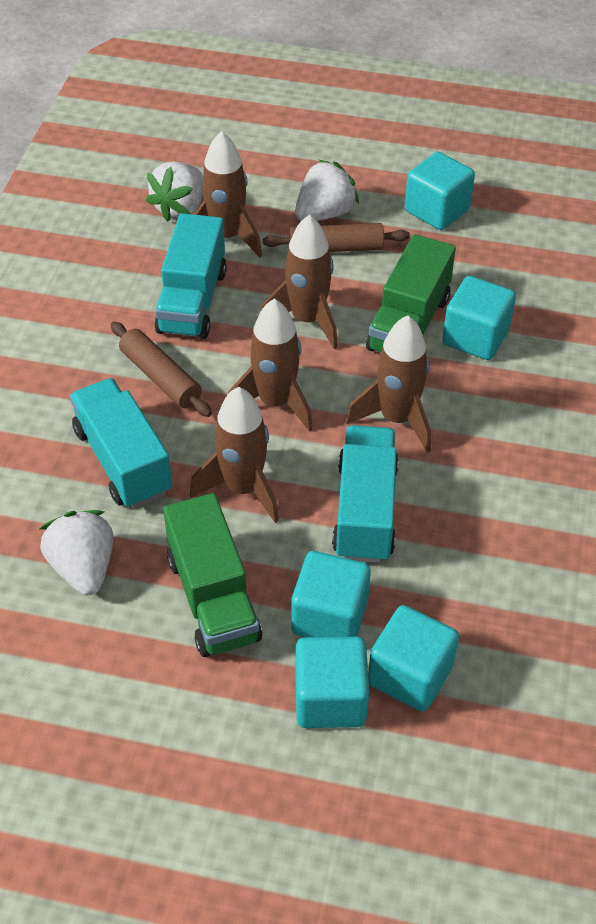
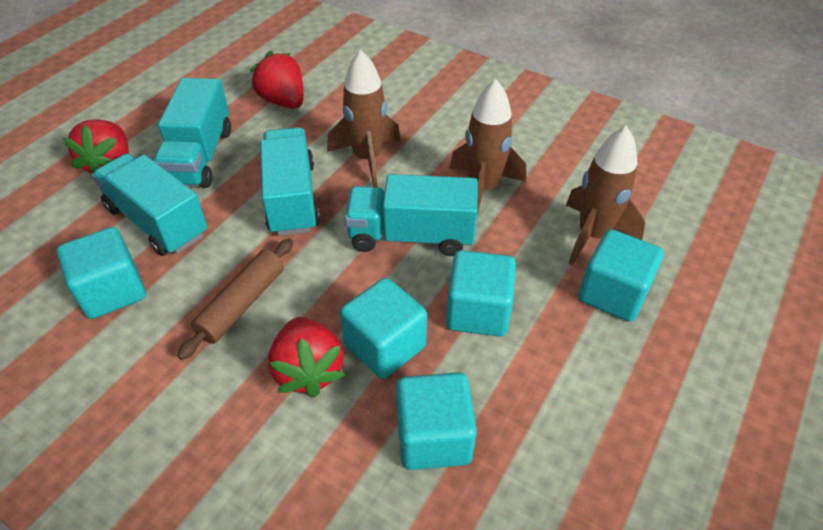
brown rocket: 5 -> 3
brown rolling pin: 2 -> 1
green truck: 2 -> 0
red strawberry: 0 -> 3
turquoise truck: 3 -> 4
white strawberry: 3 -> 0

